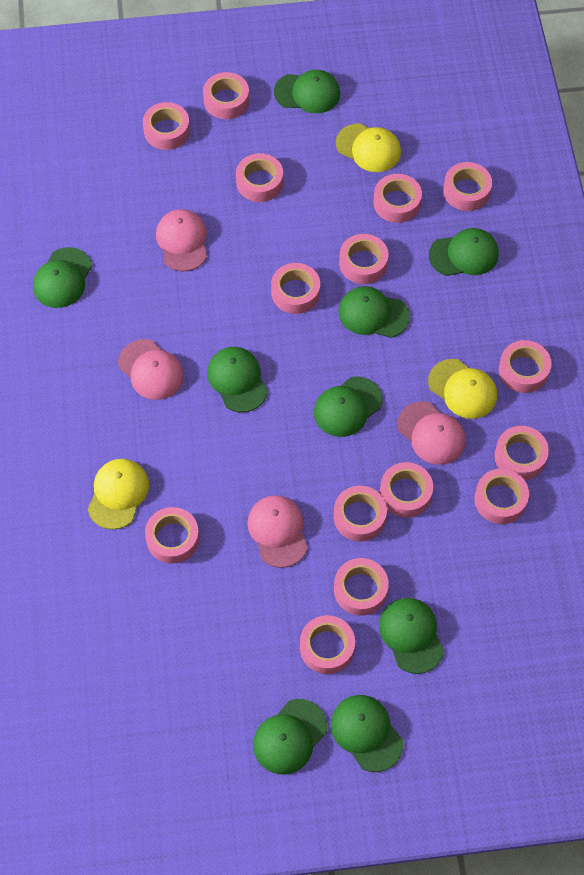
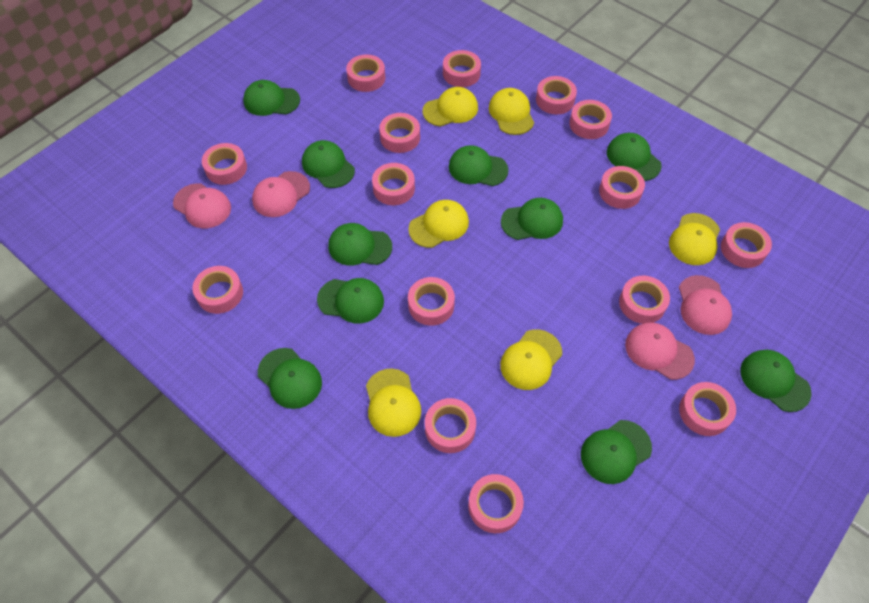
green cap: 9 -> 10
yellow cap: 3 -> 6

